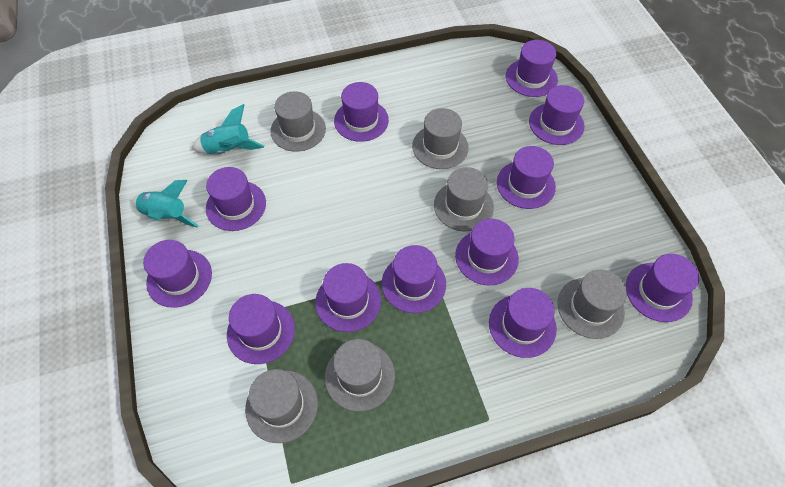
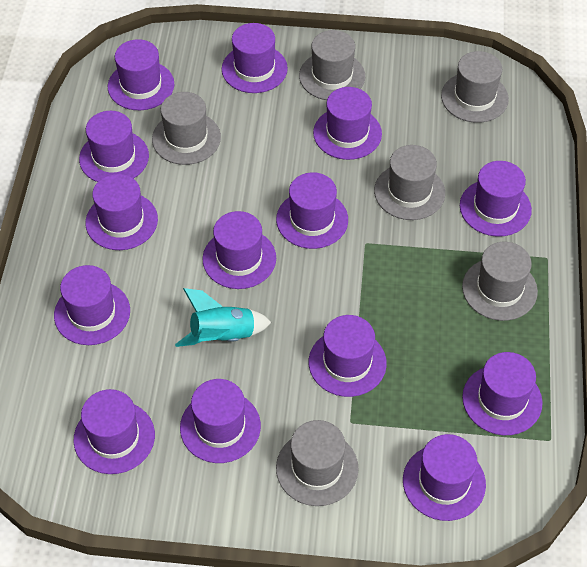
purple hat: 12 -> 14
turquoise rocket: 2 -> 1

